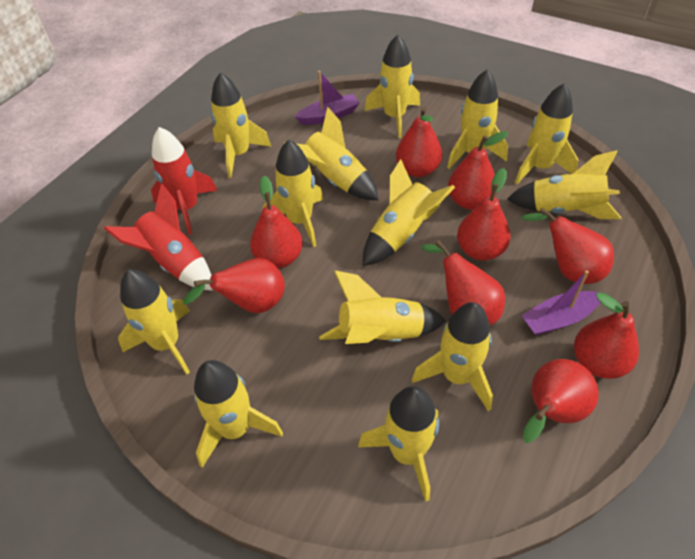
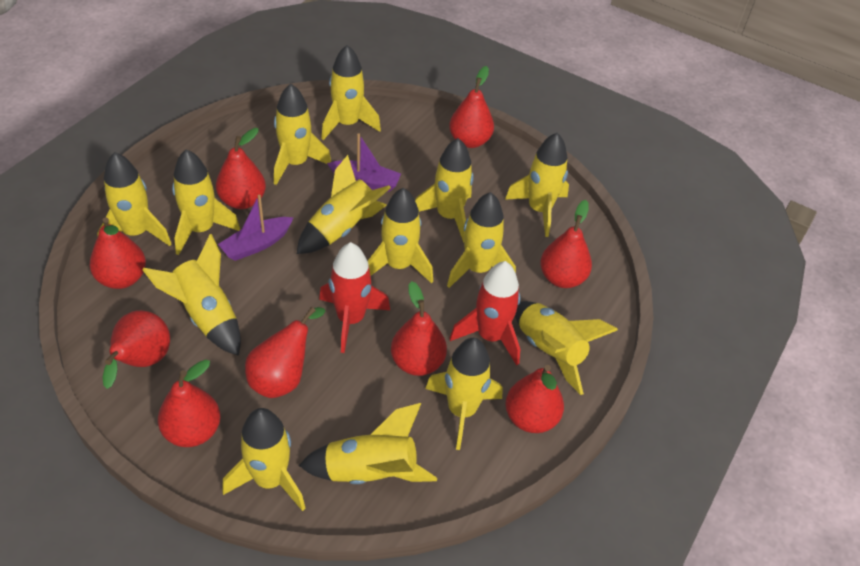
yellow rocket: 13 -> 14

